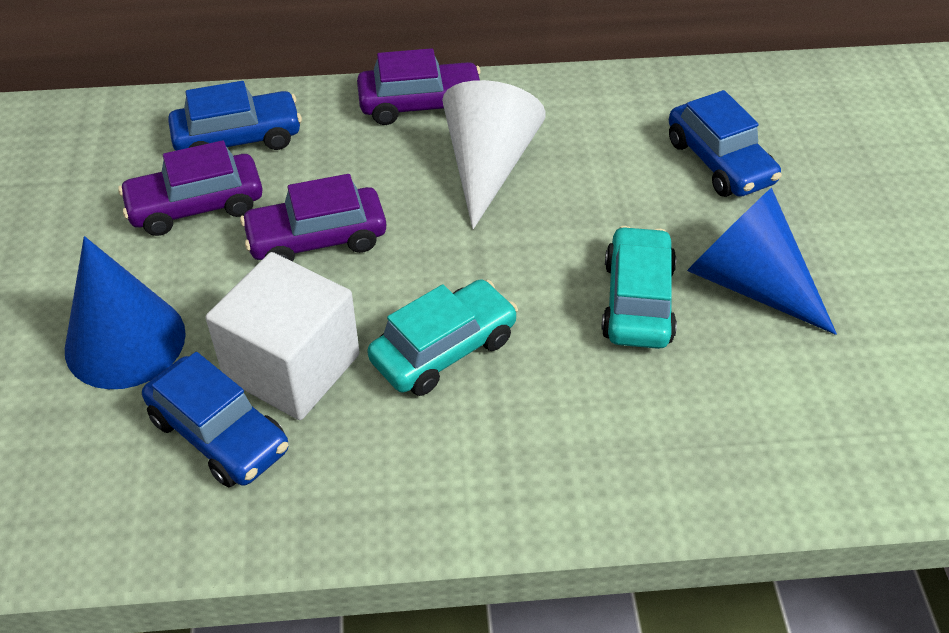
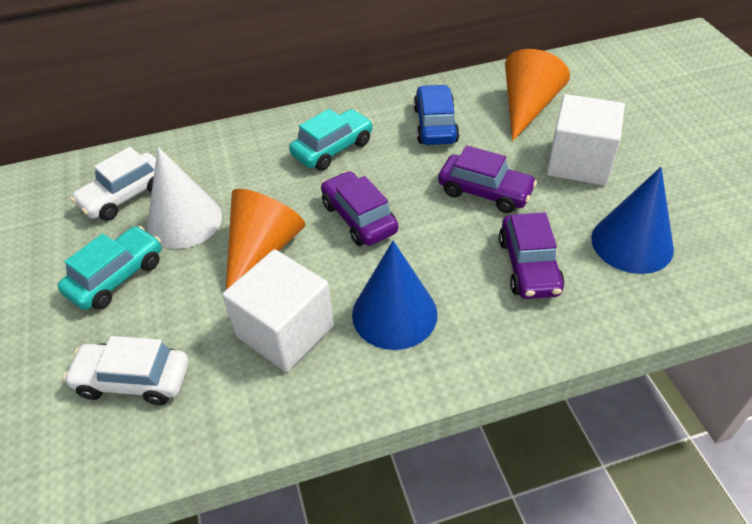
blue car: 3 -> 1
orange cone: 0 -> 2
white car: 0 -> 2
white cube: 1 -> 2

